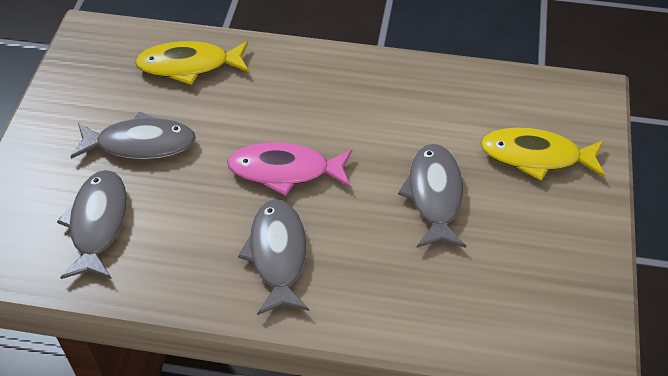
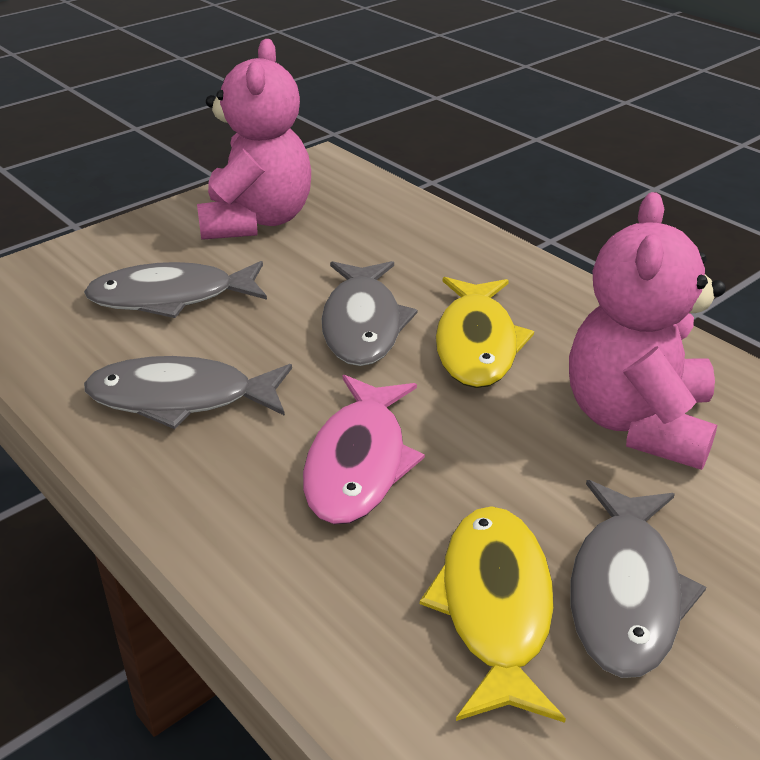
pink teddy bear: 0 -> 2

